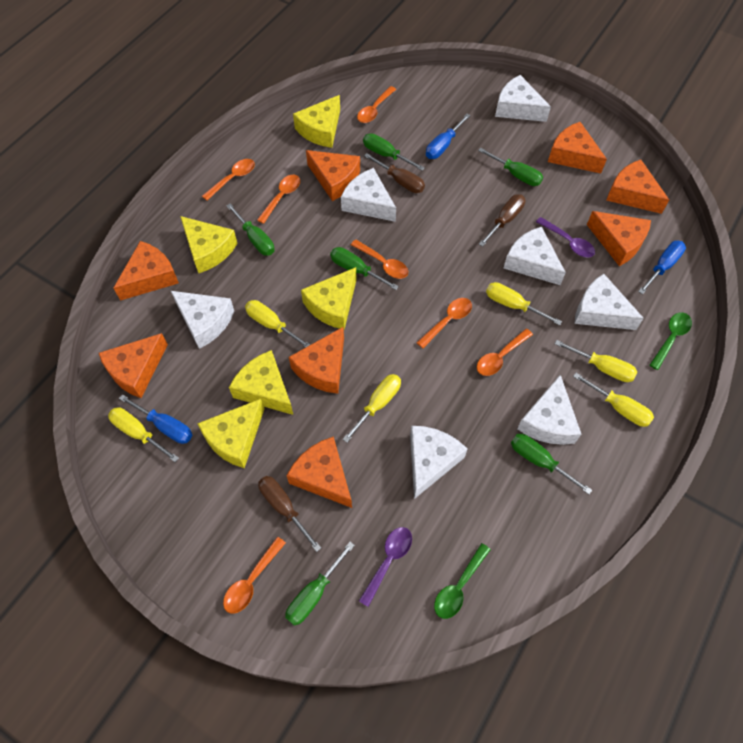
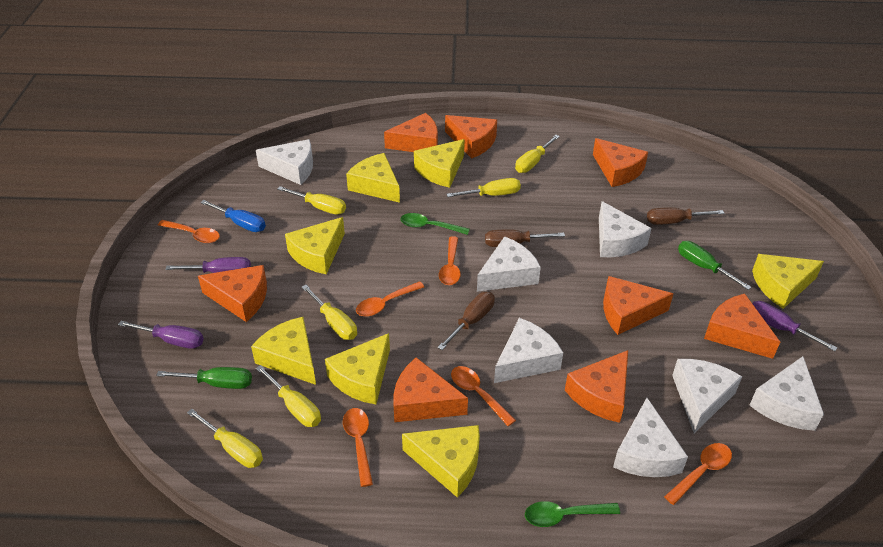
blue screwdriver: 3 -> 1
green screwdriver: 6 -> 2
orange spoon: 7 -> 6
purple screwdriver: 0 -> 3
purple spoon: 2 -> 0
yellow cheese: 5 -> 7

